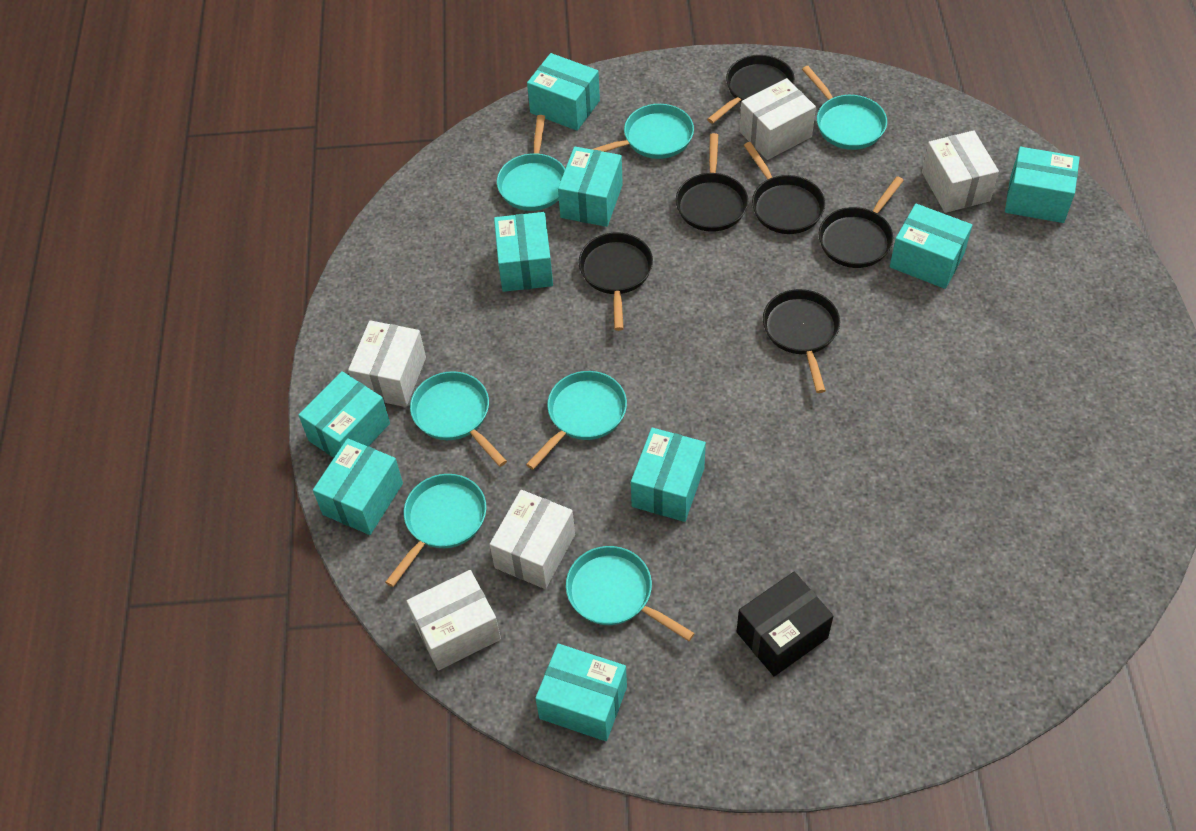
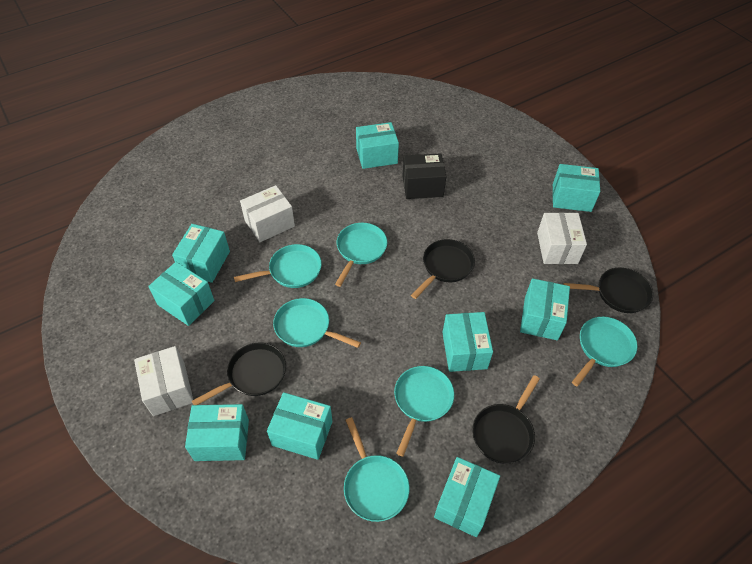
black pan: 6 -> 4
turquoise pan: 7 -> 6
white box: 5 -> 3

